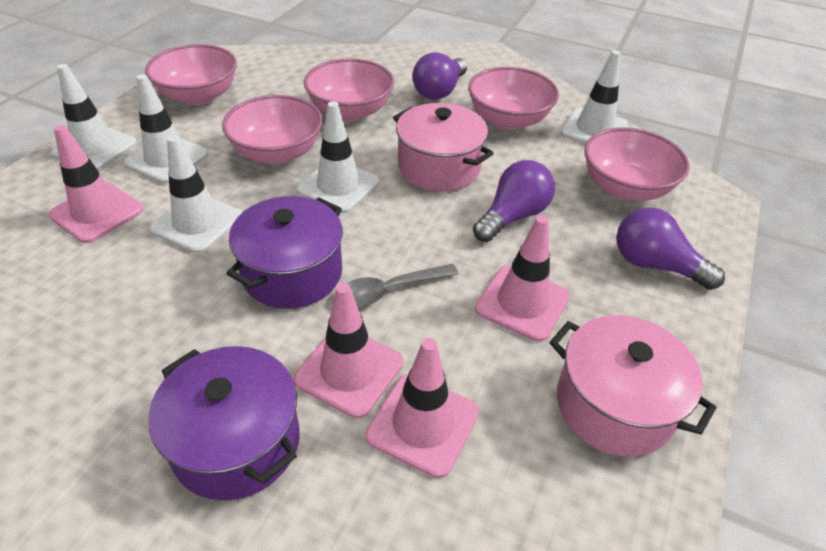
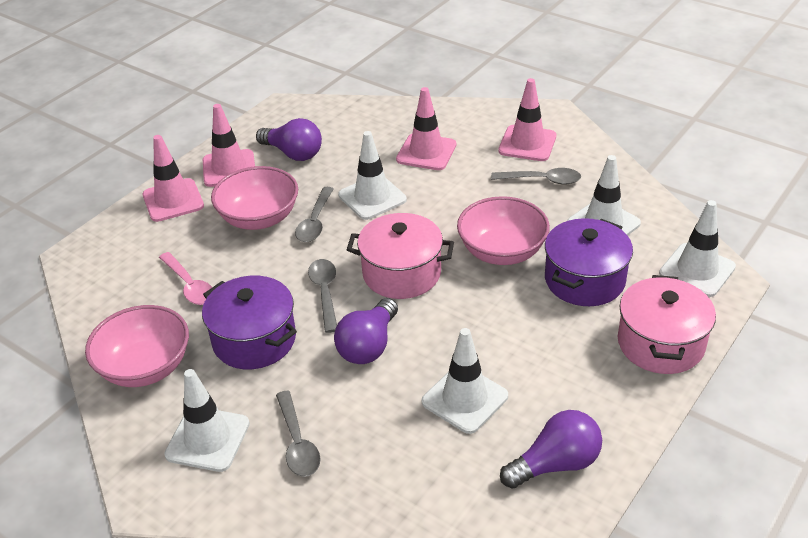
grey spoon: 1 -> 4
pink bowl: 5 -> 3
pink spoon: 0 -> 1

